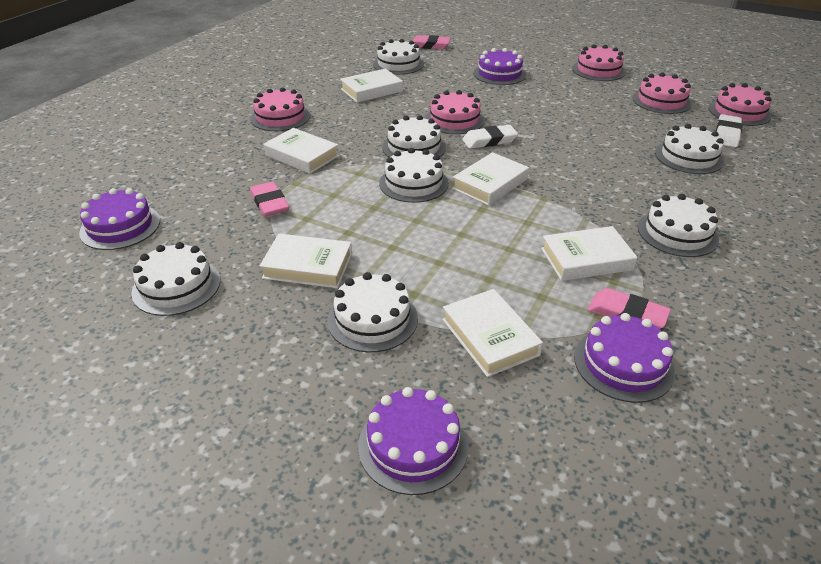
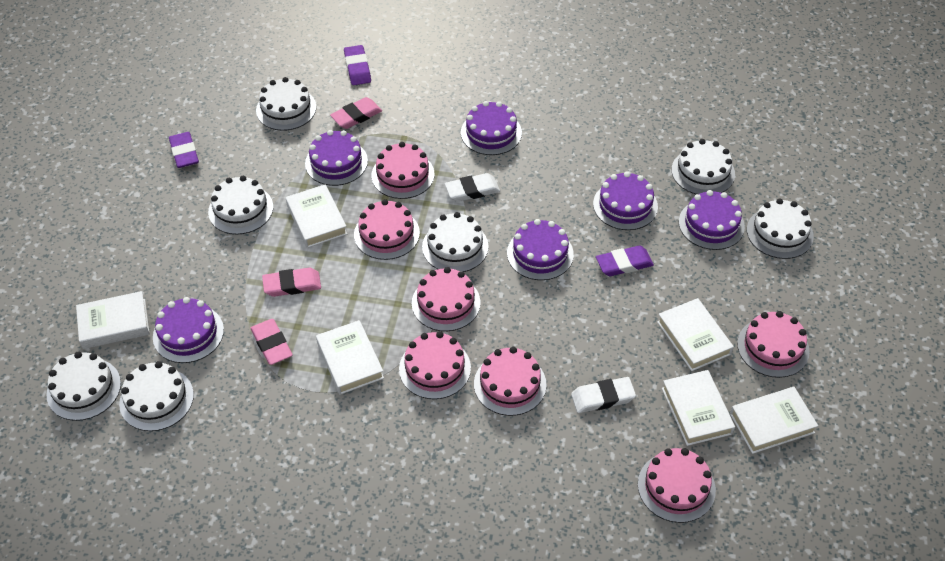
pink cake: 5 -> 7
purple cake: 4 -> 6
purple eraser: 0 -> 3

